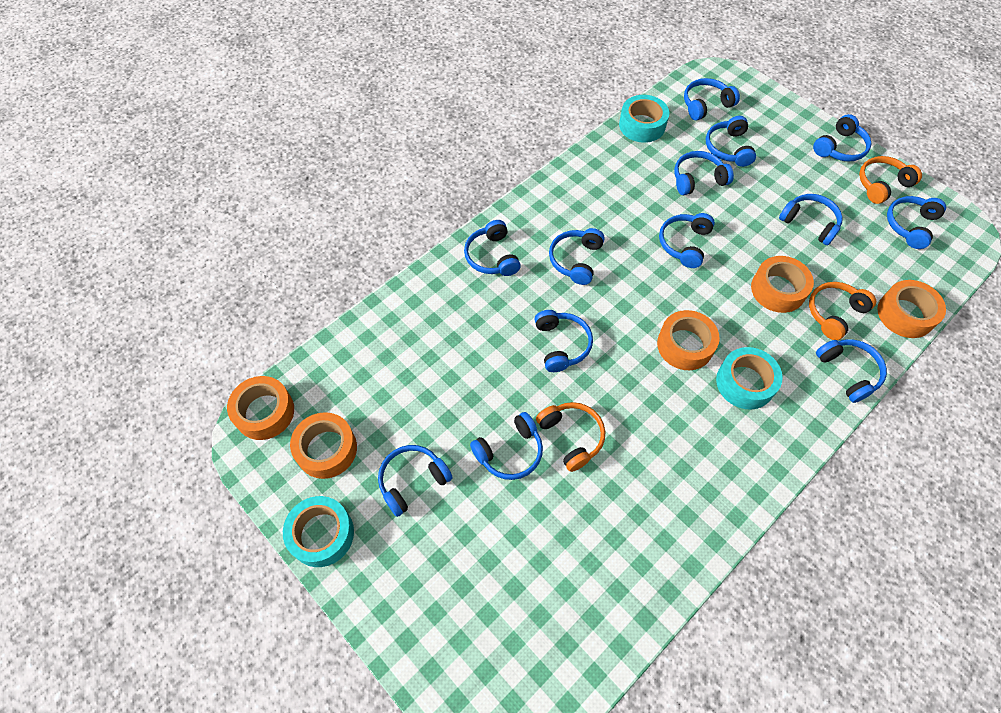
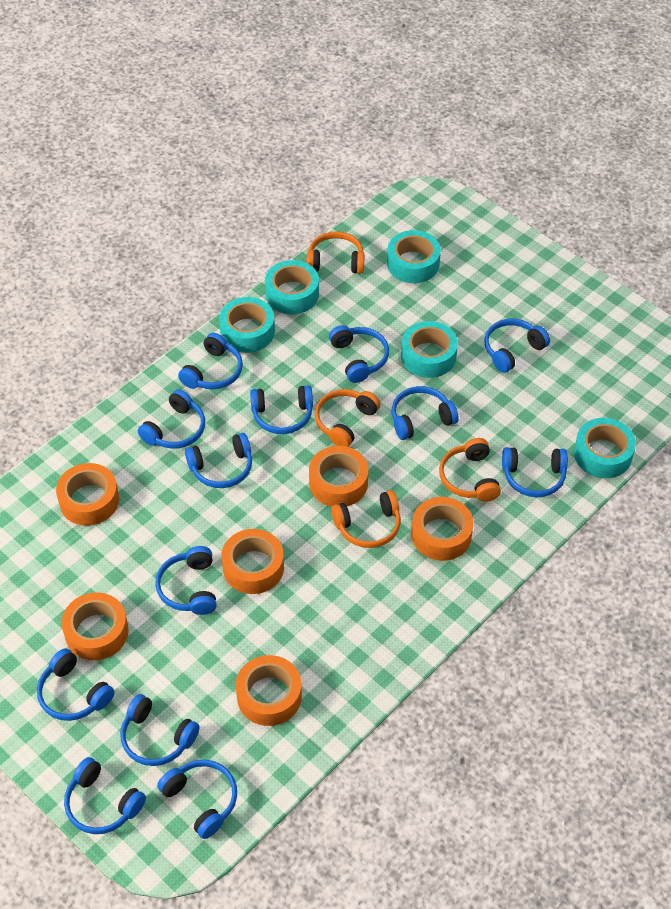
orange headphones: 3 -> 4
orange tape: 5 -> 6
turquoise tape: 3 -> 5

